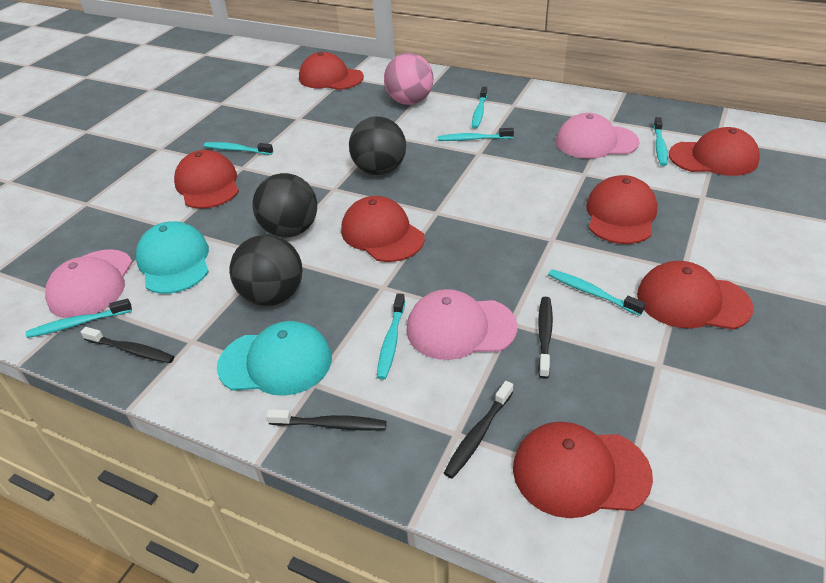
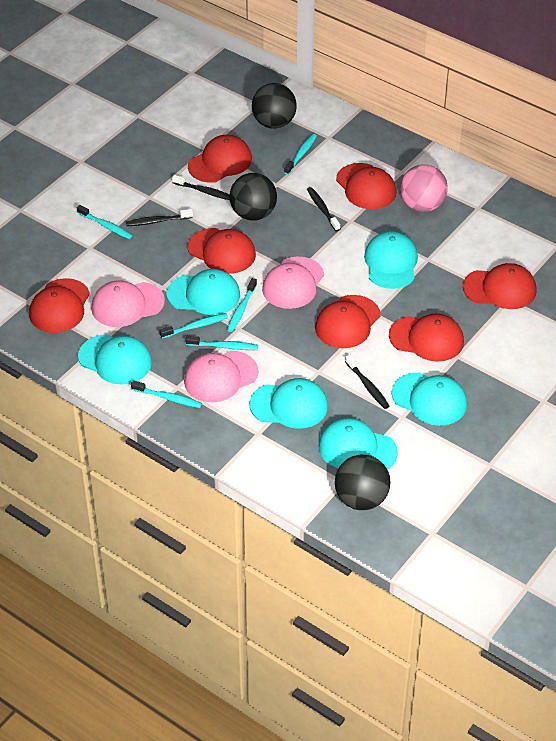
turquoise cap: 2 -> 6
turquoise toothbrush: 7 -> 6

